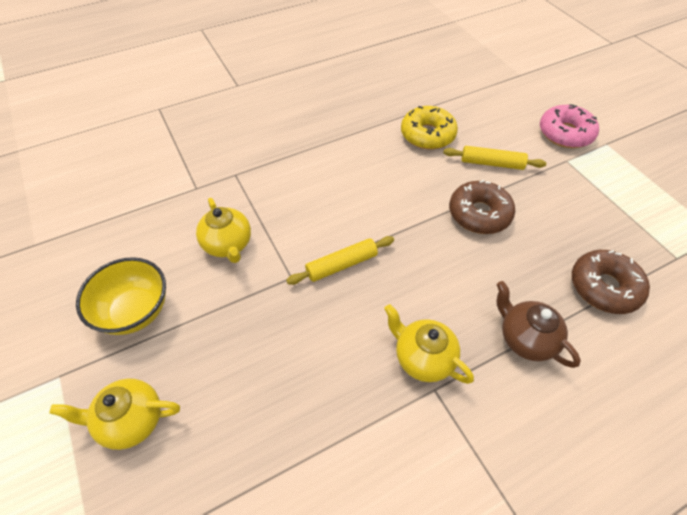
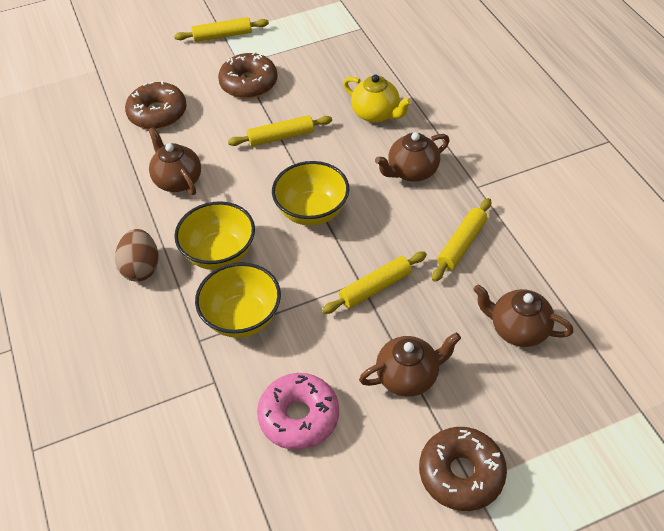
brown donut: 2 -> 3
brown egg: 0 -> 1
brown teapot: 1 -> 4
yellow bowl: 1 -> 3
yellow donut: 1 -> 0
yellow rolling pin: 2 -> 4
yellow teapot: 3 -> 1

